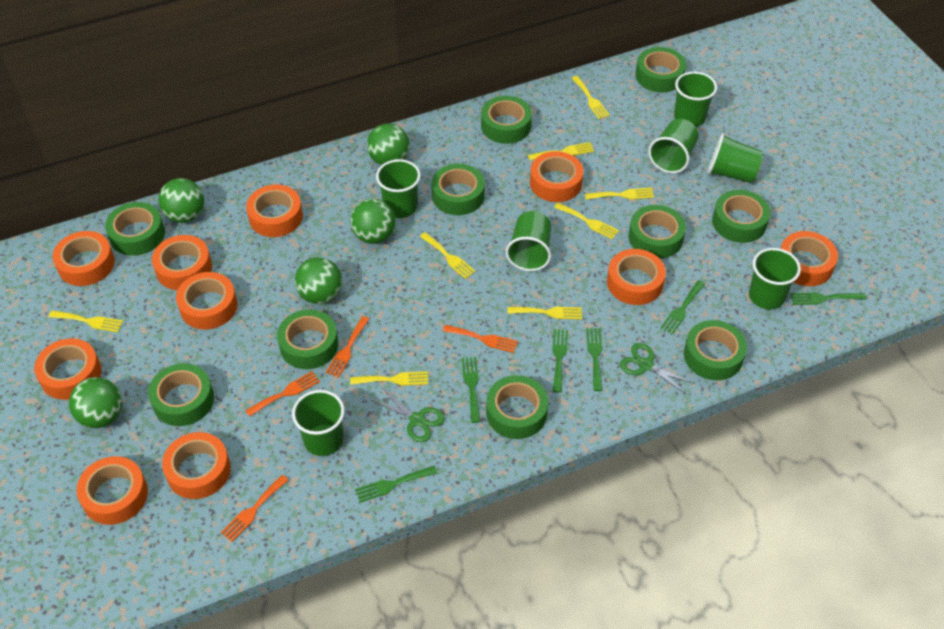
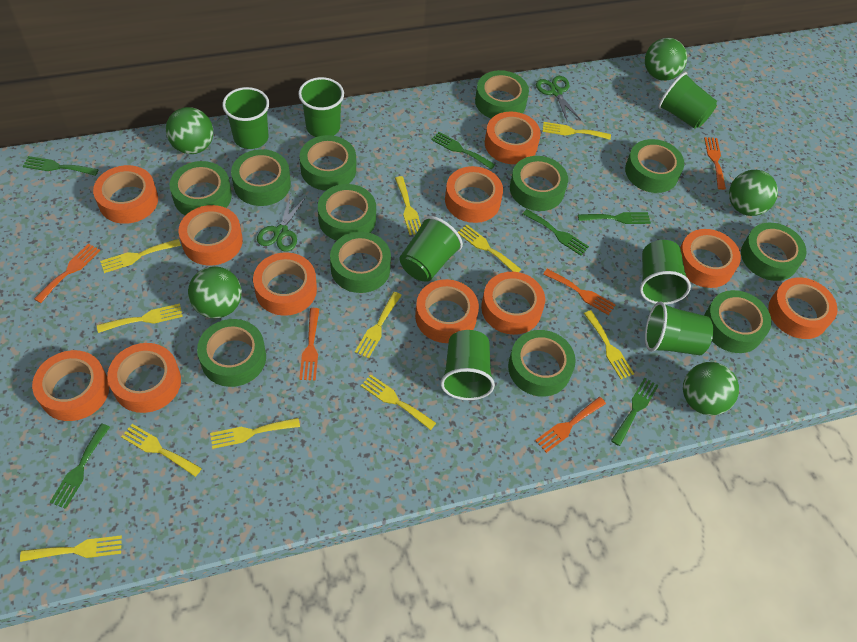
green tape: 10 -> 12
orange fork: 4 -> 5
orange tape: 10 -> 11
yellow fork: 8 -> 11

